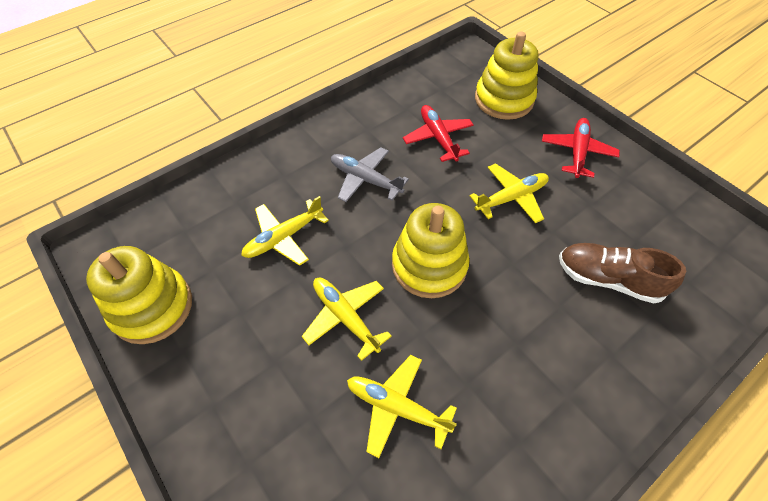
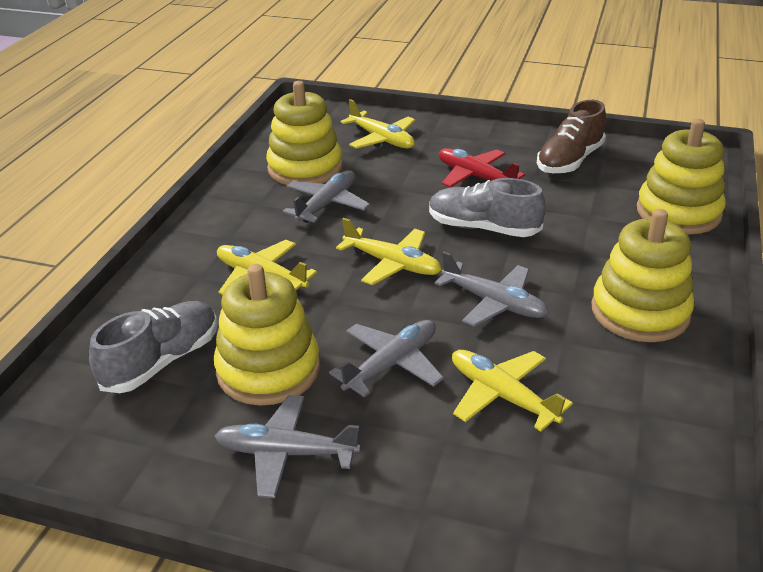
grey plane: 1 -> 4
grey shoe: 0 -> 2
red plane: 2 -> 1
yellow stacking toy: 3 -> 4

